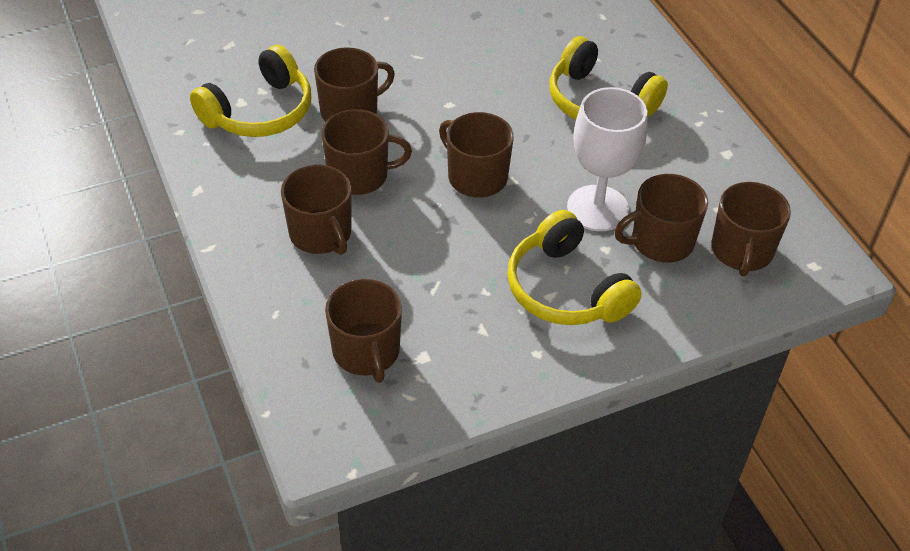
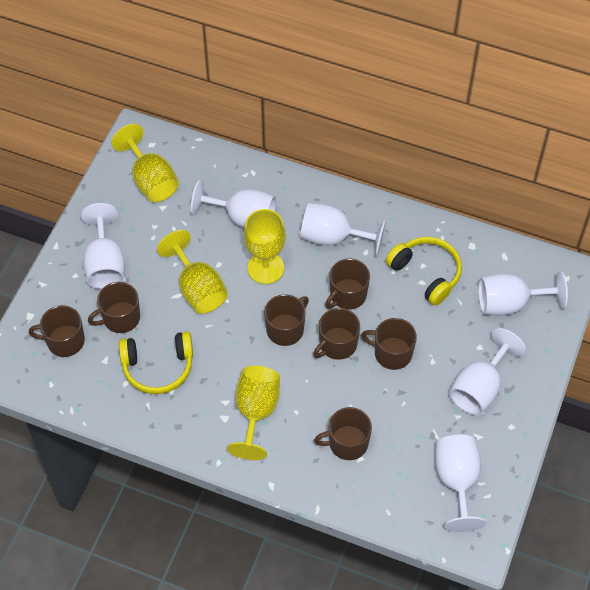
white goblet: 1 -> 6
yellow goblet: 0 -> 4
yellow headphones: 3 -> 2

